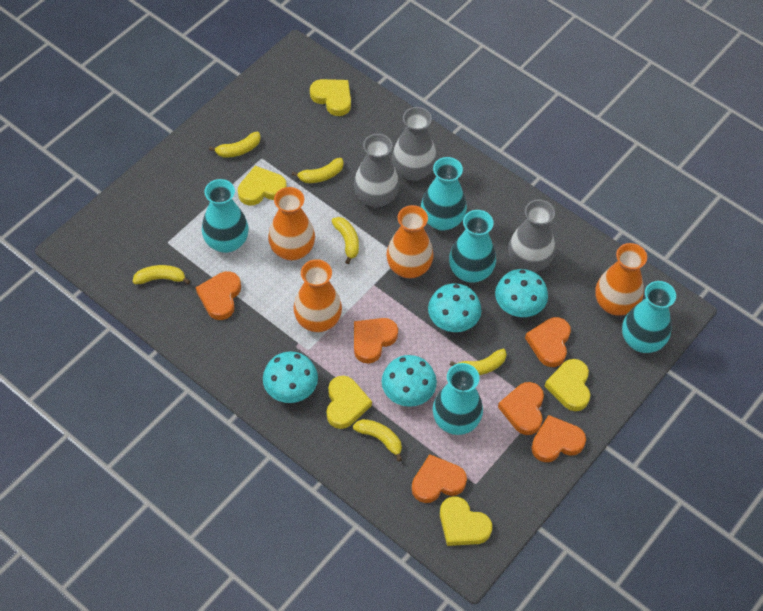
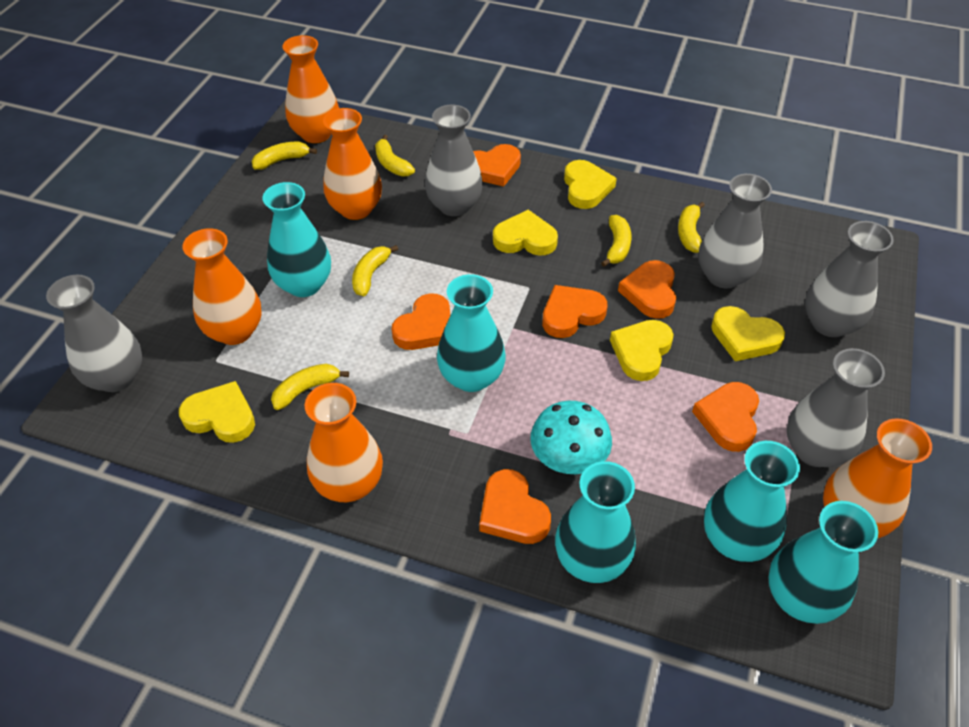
grey vase: 3 -> 5
orange vase: 4 -> 5
turquoise mushroom: 4 -> 1

